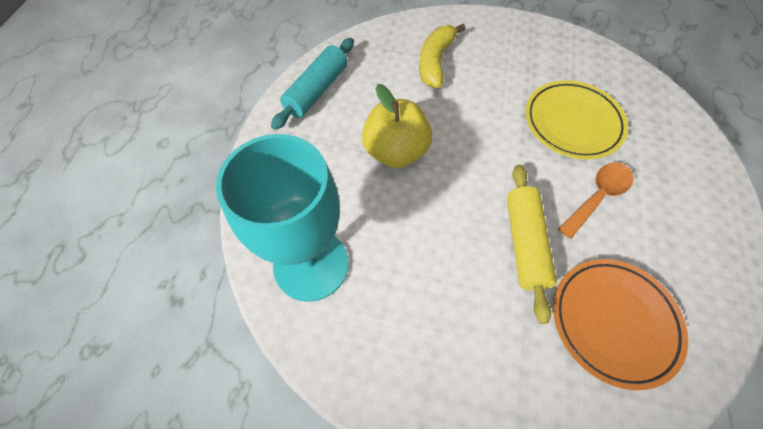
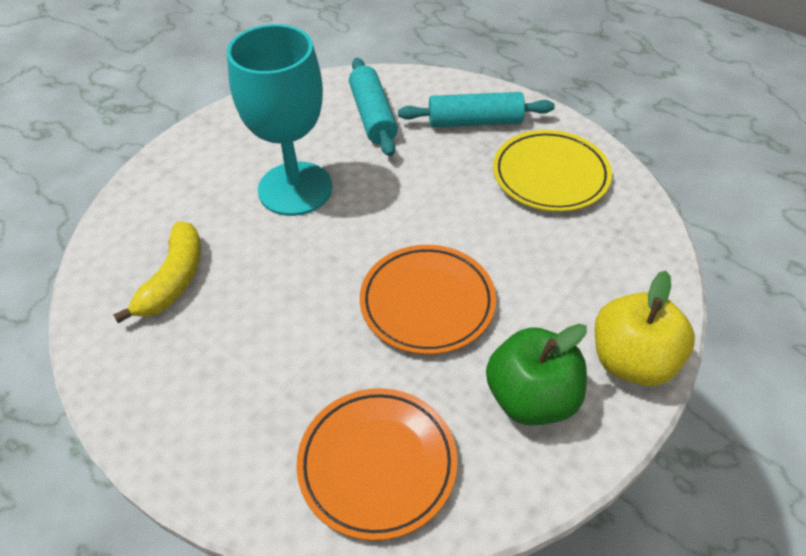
green apple: 0 -> 1
orange plate: 1 -> 2
orange spoon: 1 -> 0
turquoise rolling pin: 1 -> 2
yellow rolling pin: 1 -> 0

